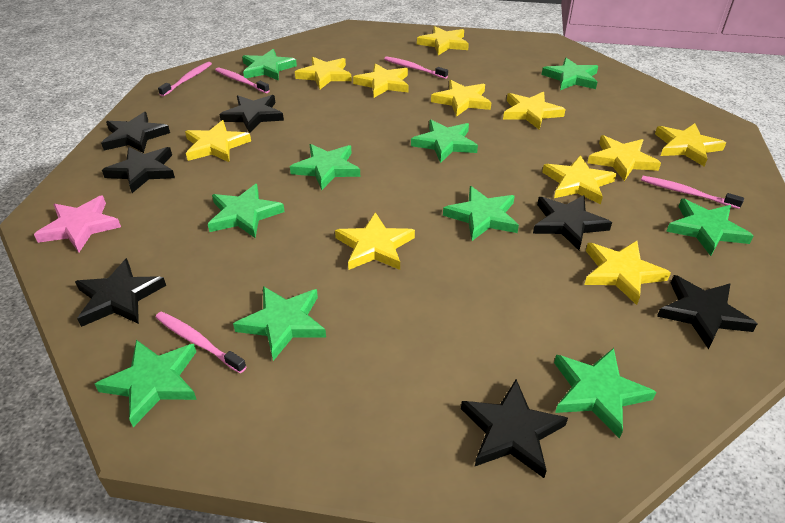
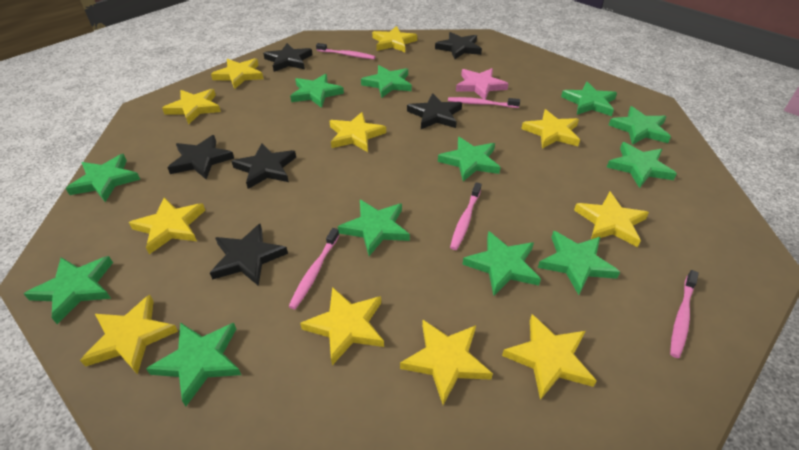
black star: 7 -> 6
green star: 10 -> 12

